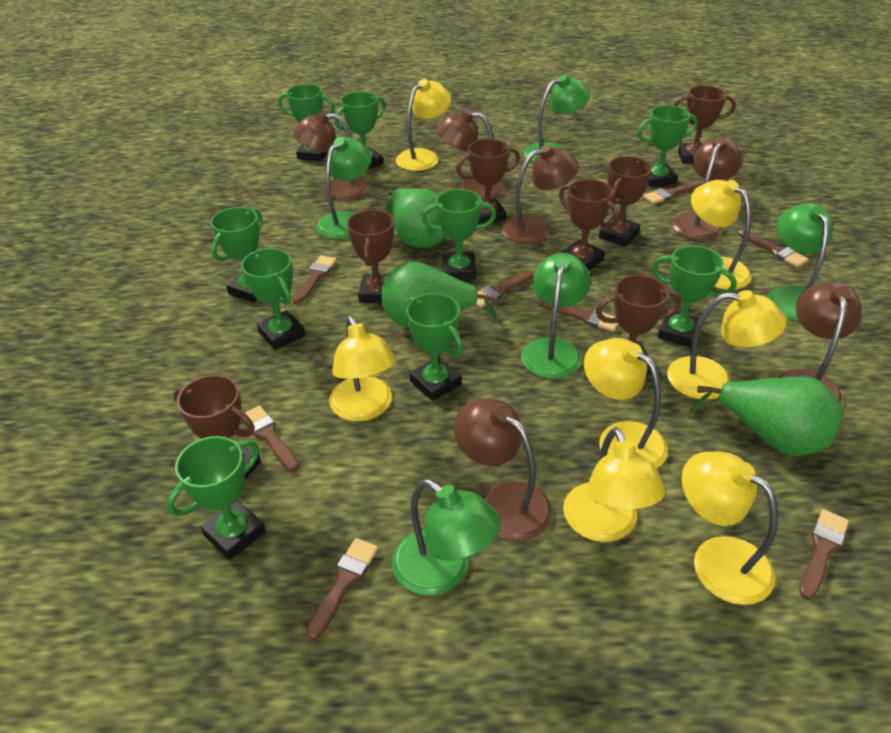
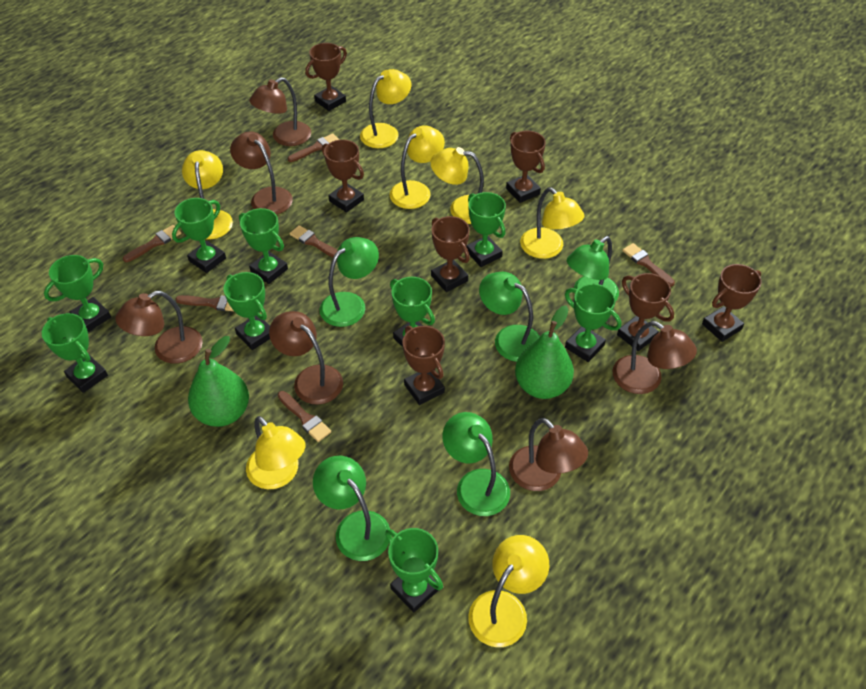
brown brush: 8 -> 6
green pear: 3 -> 2

